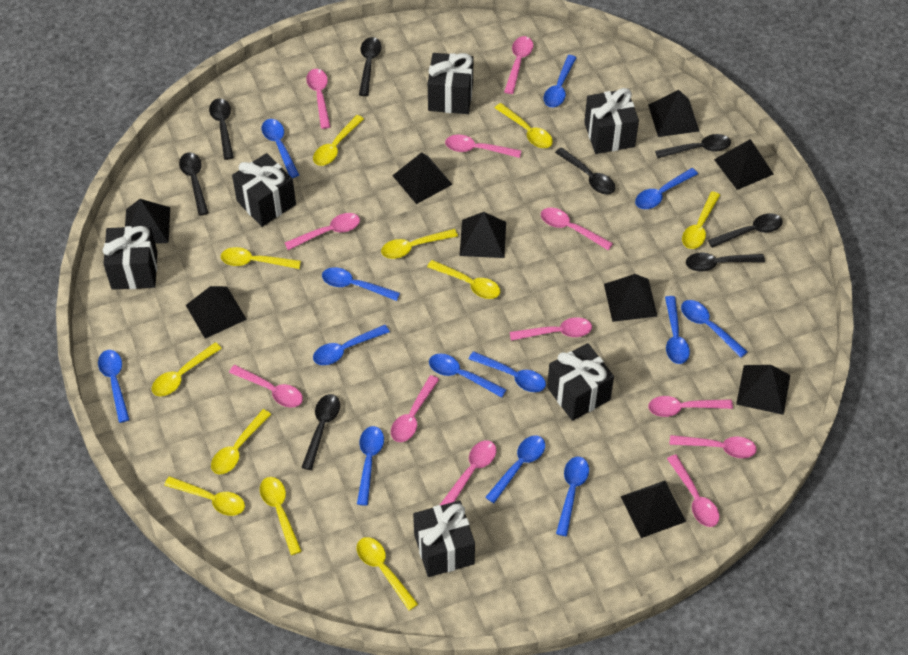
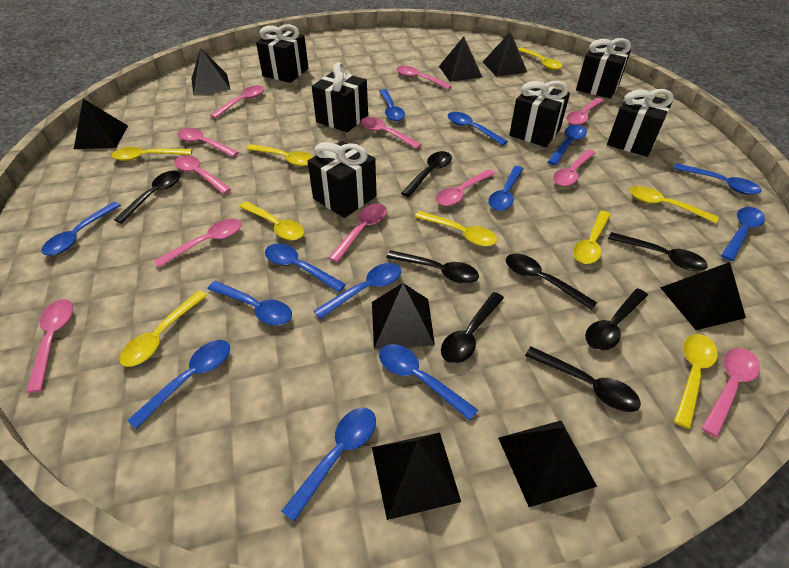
black pyramid: 9 -> 8
yellow spoon: 11 -> 9

